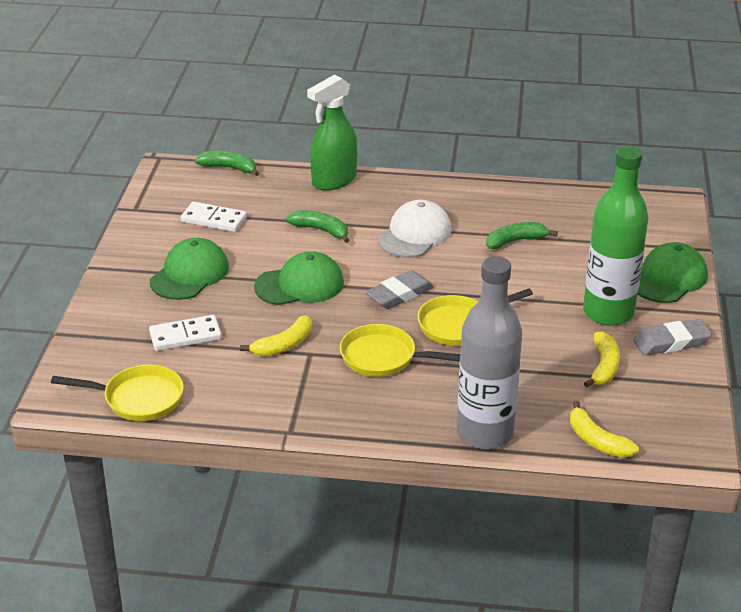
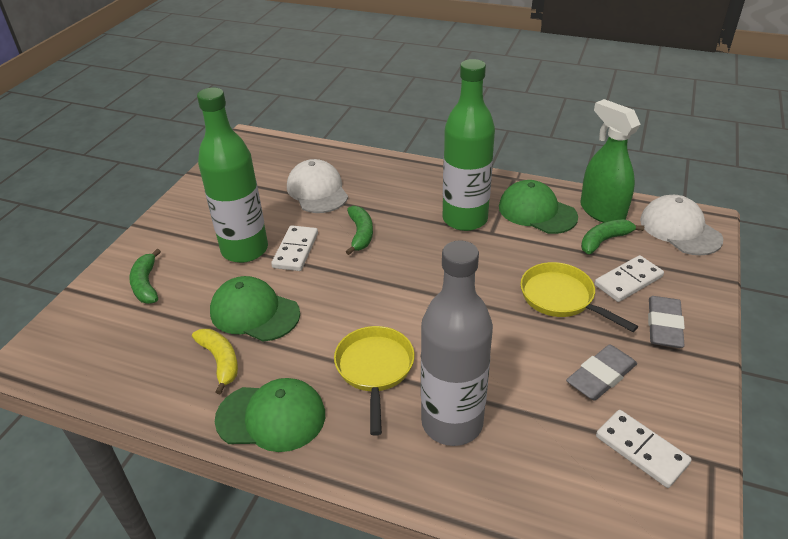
green bottle: 1 -> 2
white cap: 1 -> 2
white domino: 2 -> 3
yellow banana: 3 -> 1
yellow pan: 3 -> 2

